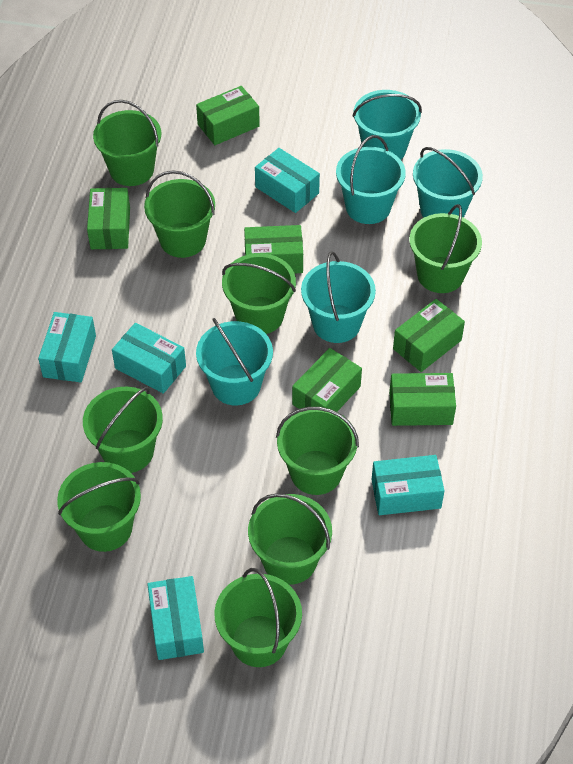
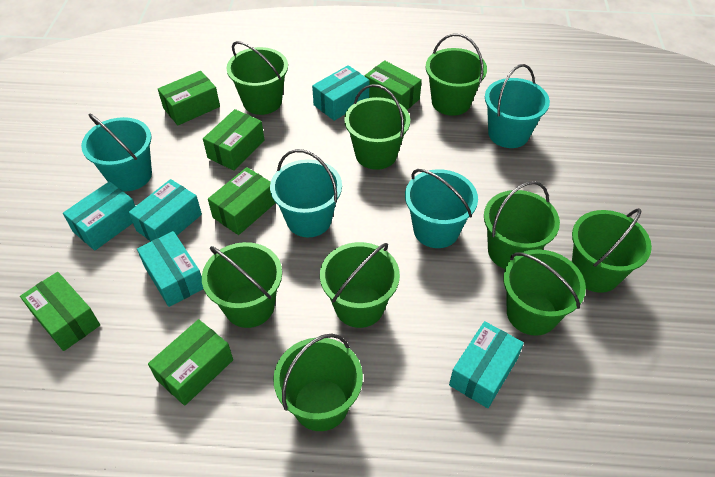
turquoise bucket: 5 -> 4

